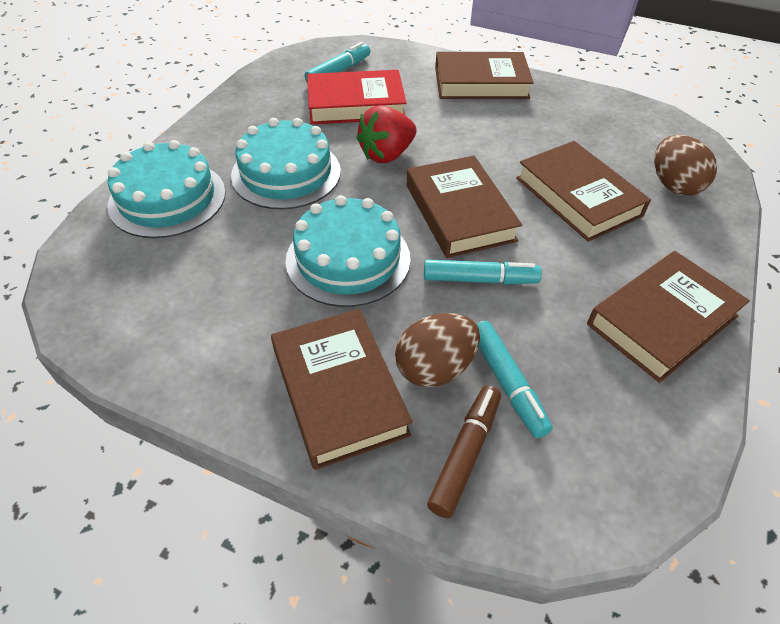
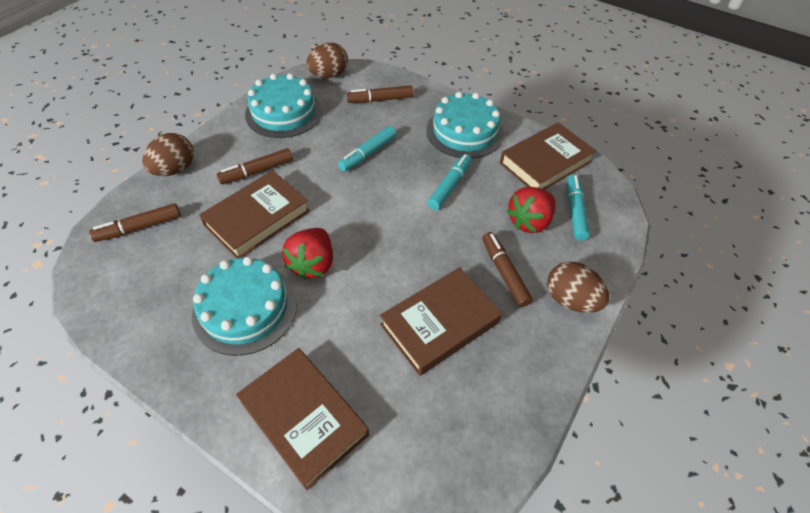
brown book: 5 -> 4
brown egg: 2 -> 3
brown marker: 1 -> 4
red book: 1 -> 0
red strawberry: 1 -> 2

